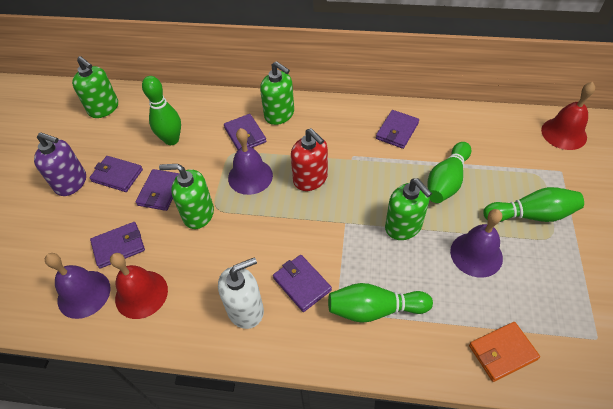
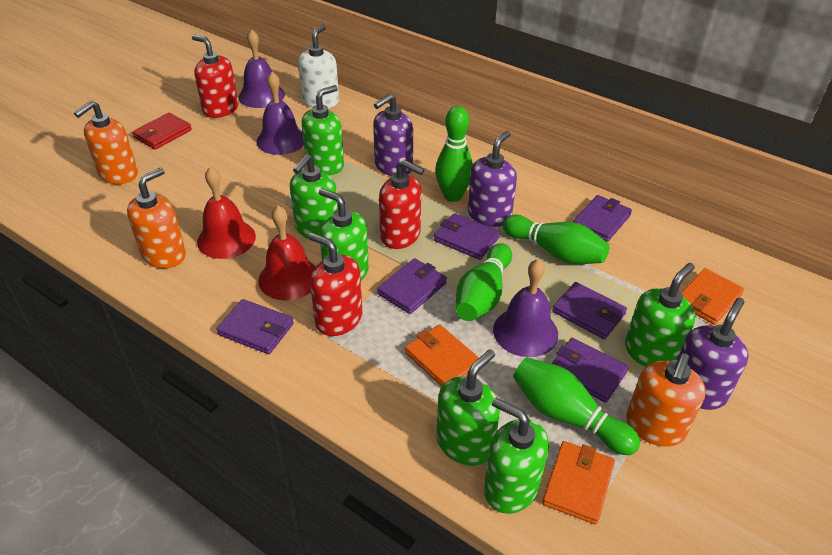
green soap dispenser: 4 -> 6
orange soap dispenser: 0 -> 3
orange wallet: 1 -> 3
purple soap dispenser: 1 -> 3
red soap dispenser: 1 -> 3
red wallet: 0 -> 1

